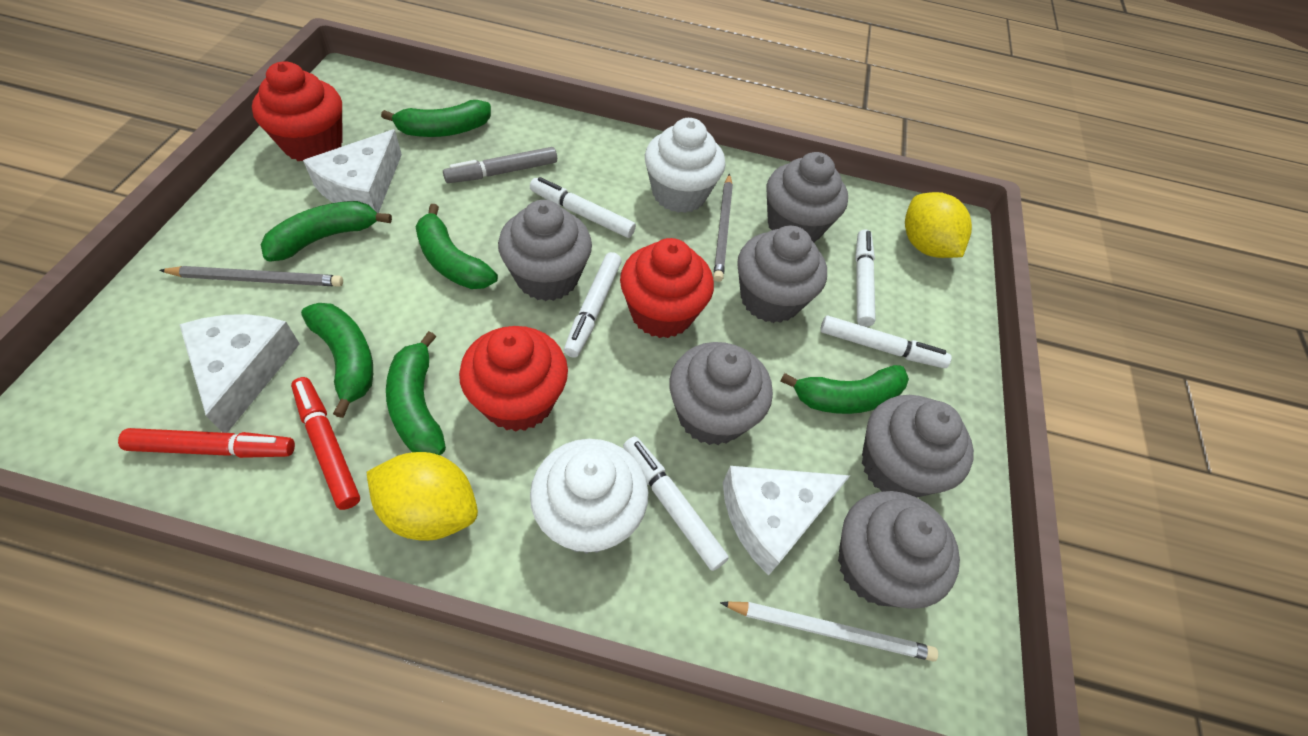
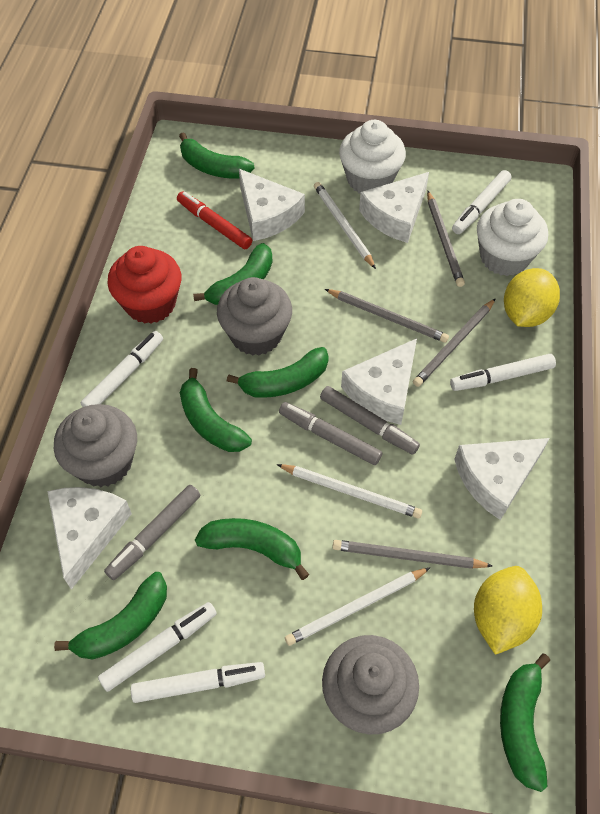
green banana: 6 -> 7
grey cupcake: 6 -> 3
grey marker: 1 -> 3
grey pencil: 2 -> 4
red cupcake: 3 -> 1
red marker: 2 -> 1
white cheese: 3 -> 5
white pencil: 1 -> 3

